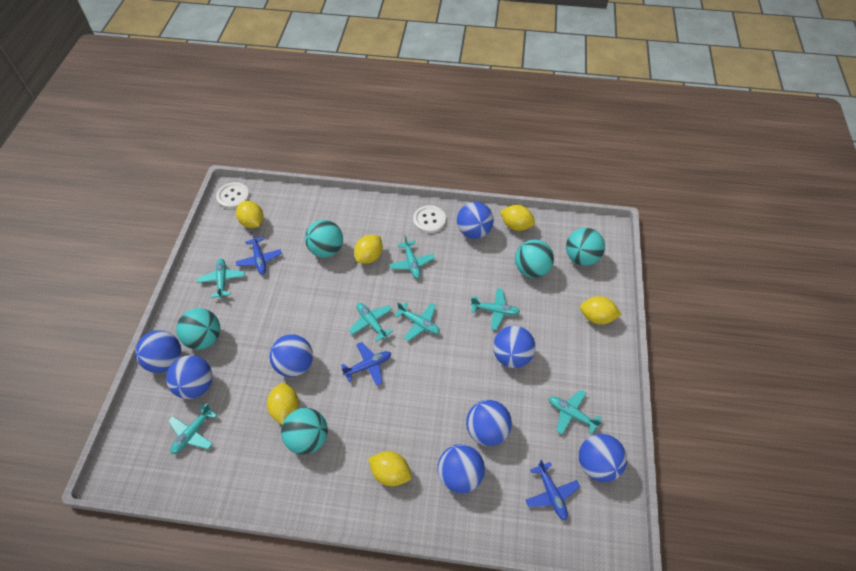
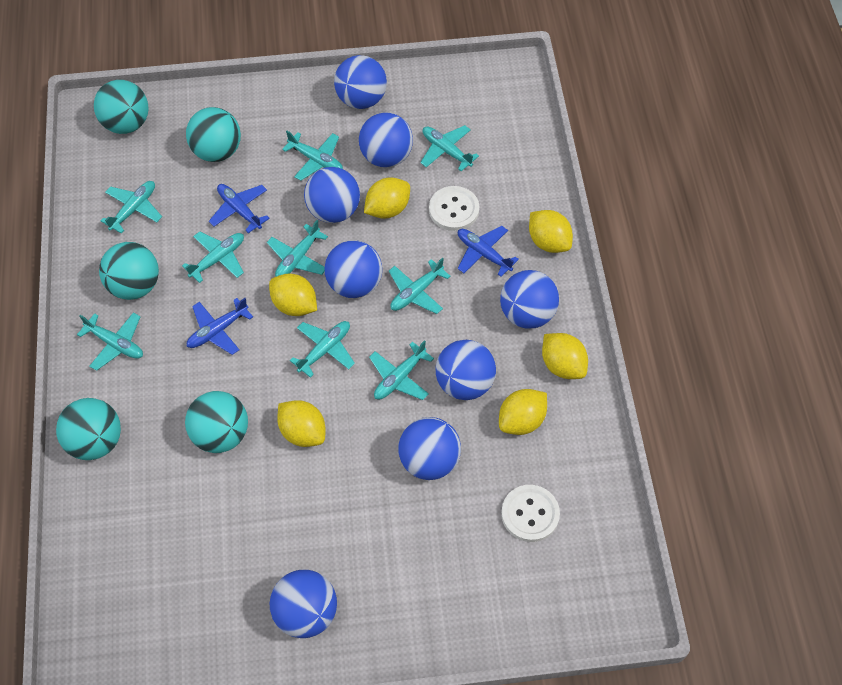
turquoise plane: 7 -> 9

